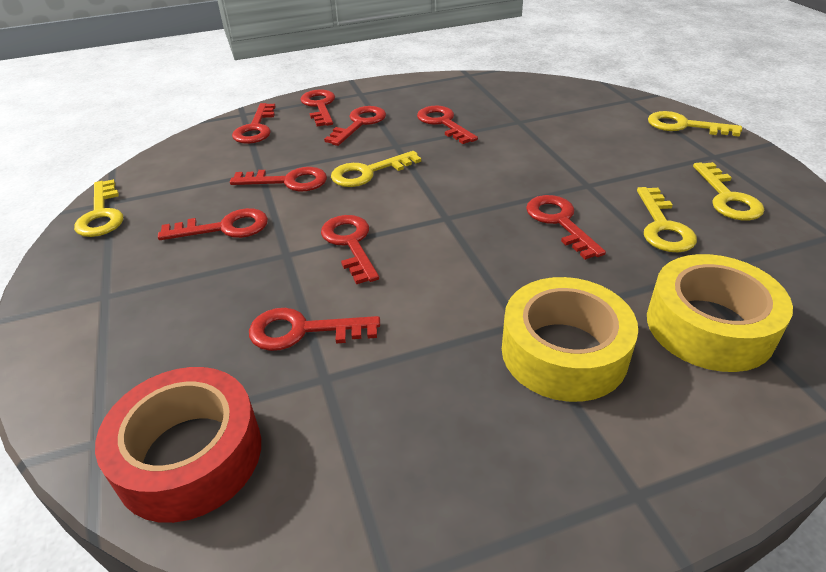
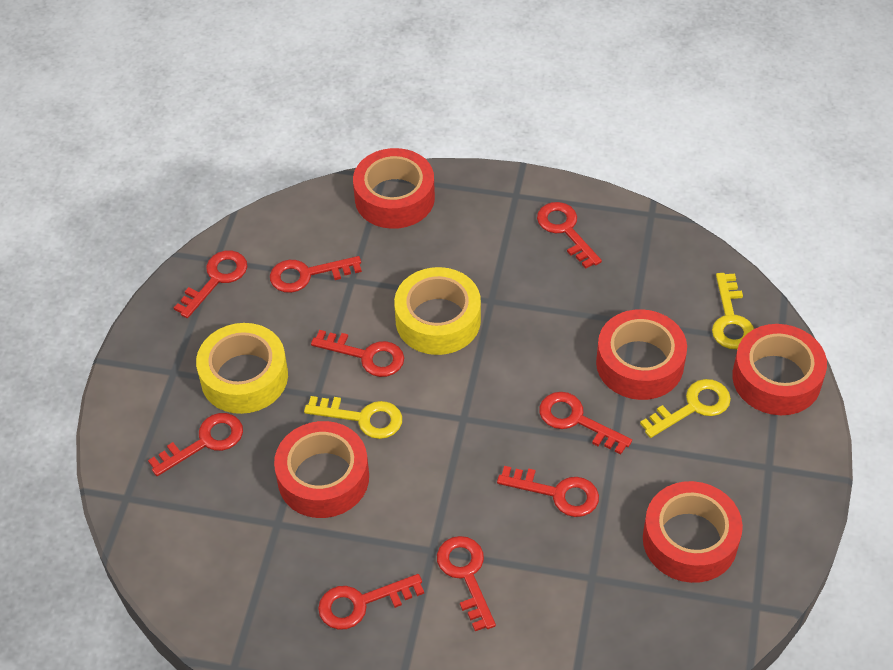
red tape: 1 -> 5
yellow key: 5 -> 3

